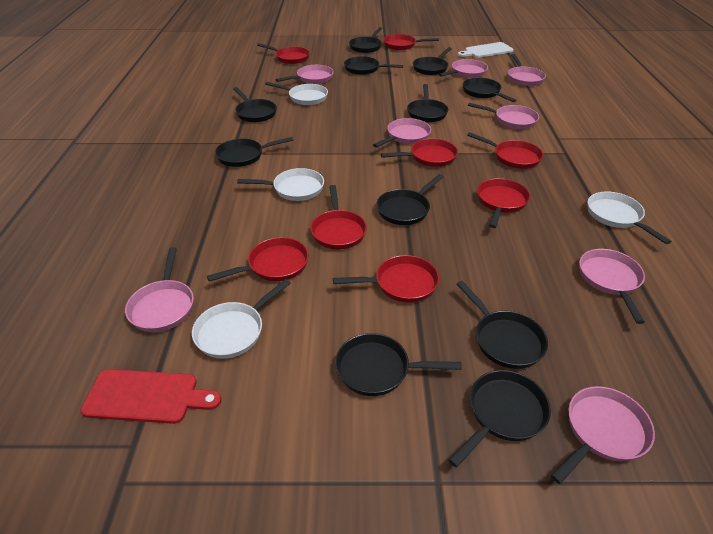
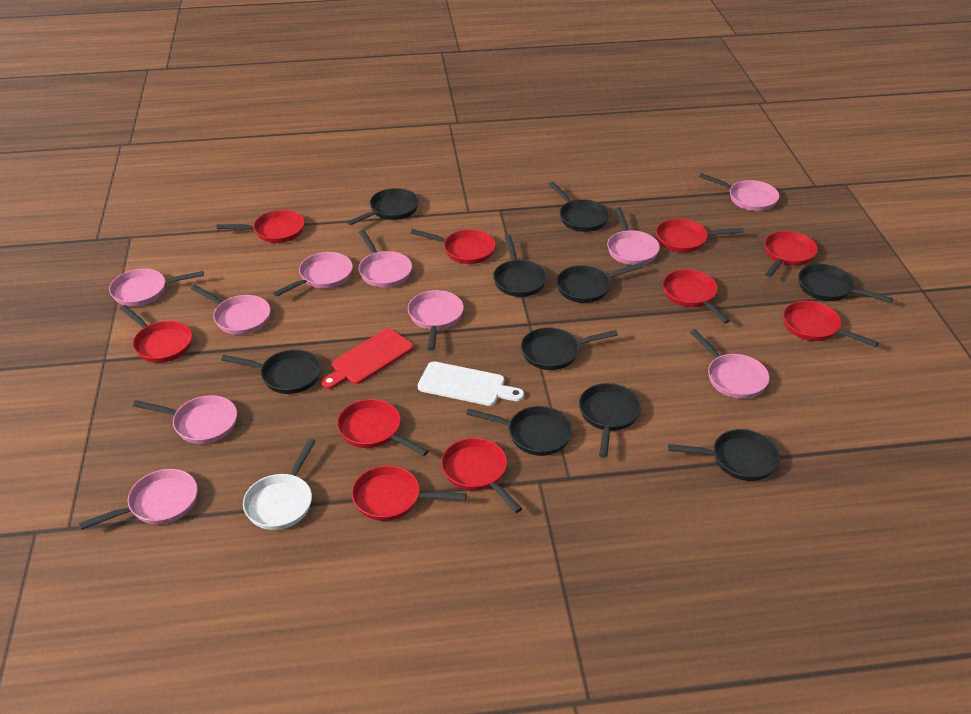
black pan: 11 -> 10
pink pan: 8 -> 10
red pan: 8 -> 10
white pan: 4 -> 1

